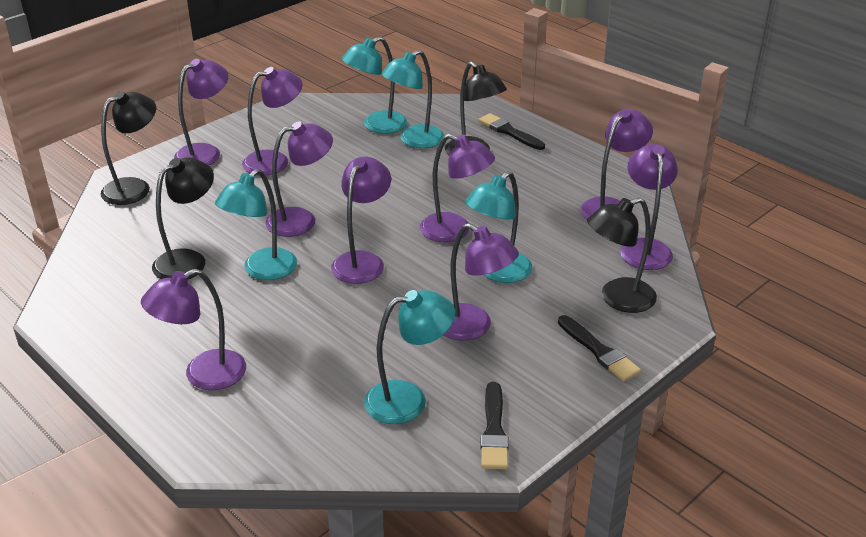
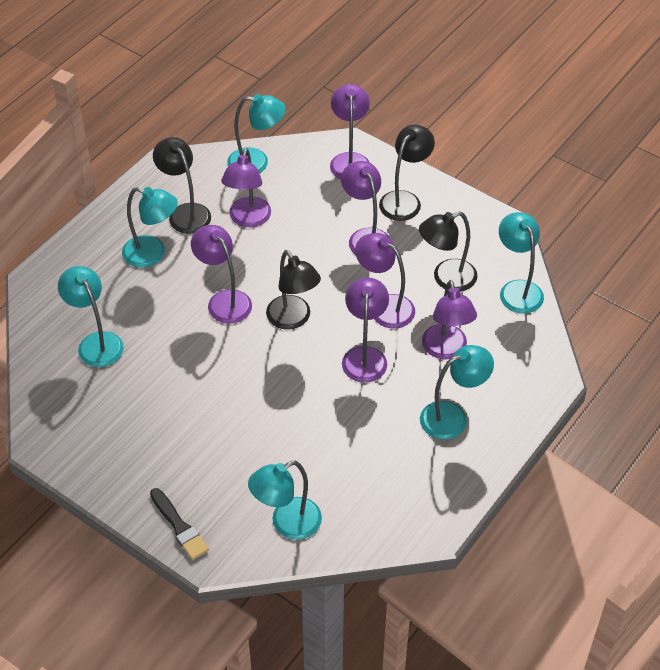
black brush: 3 -> 1
purple lamp: 9 -> 7
turquoise lamp: 5 -> 6

